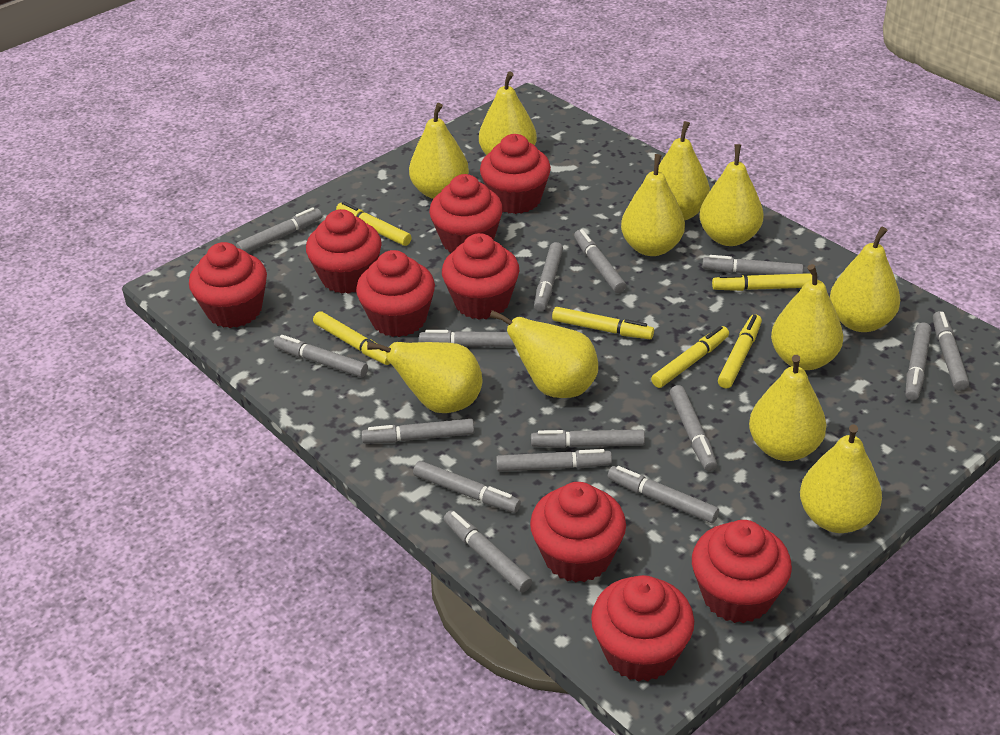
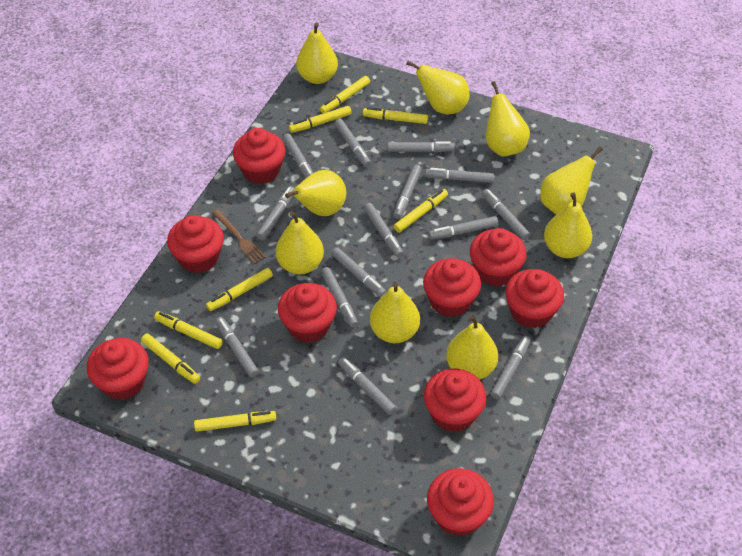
brown fork: 0 -> 1
grey marker: 15 -> 14
yellow marker: 6 -> 8
yellow pear: 11 -> 9

